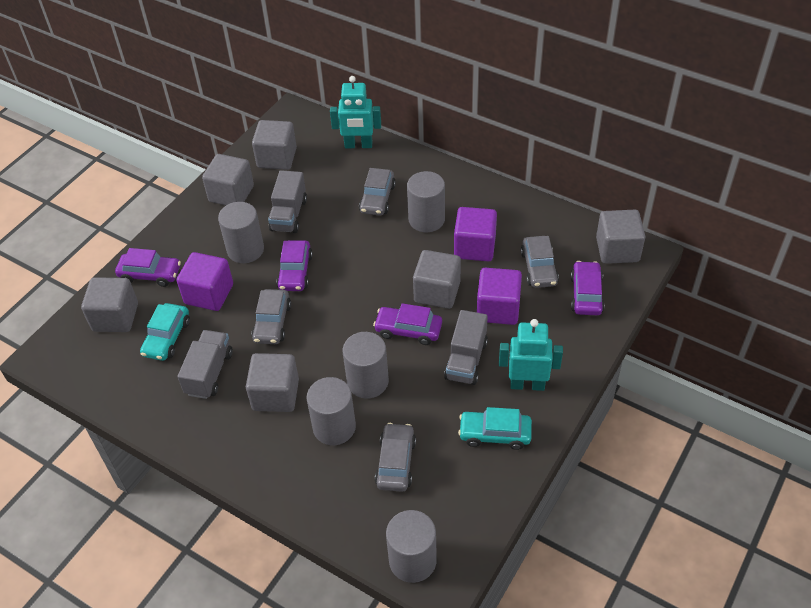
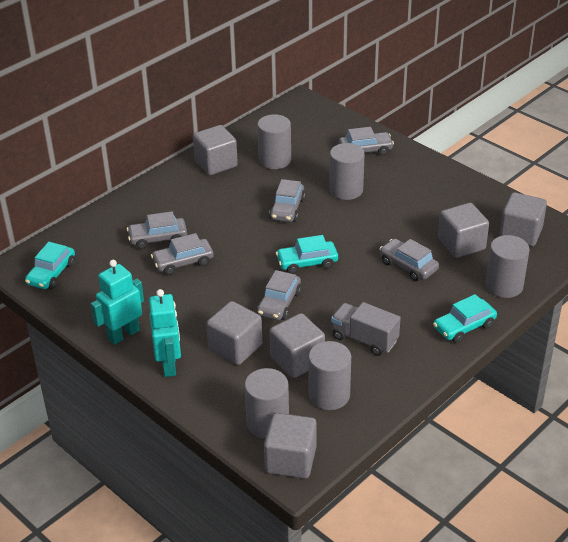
grey car: 4 -> 6
grey truck: 3 -> 1
purple car: 4 -> 0
purple cube: 3 -> 0
turquoise car: 2 -> 3

